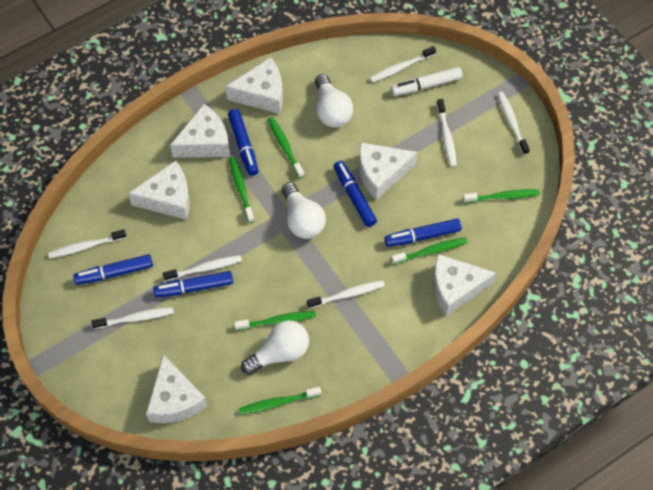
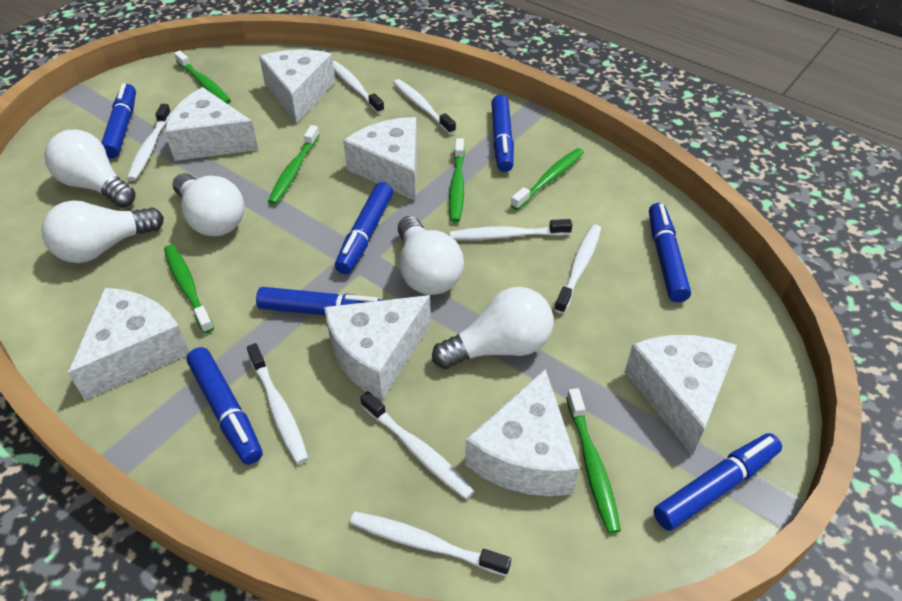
blue marker: 5 -> 7
white cheese: 6 -> 7
white light bulb: 3 -> 5
white marker: 1 -> 0
white toothbrush: 7 -> 8

